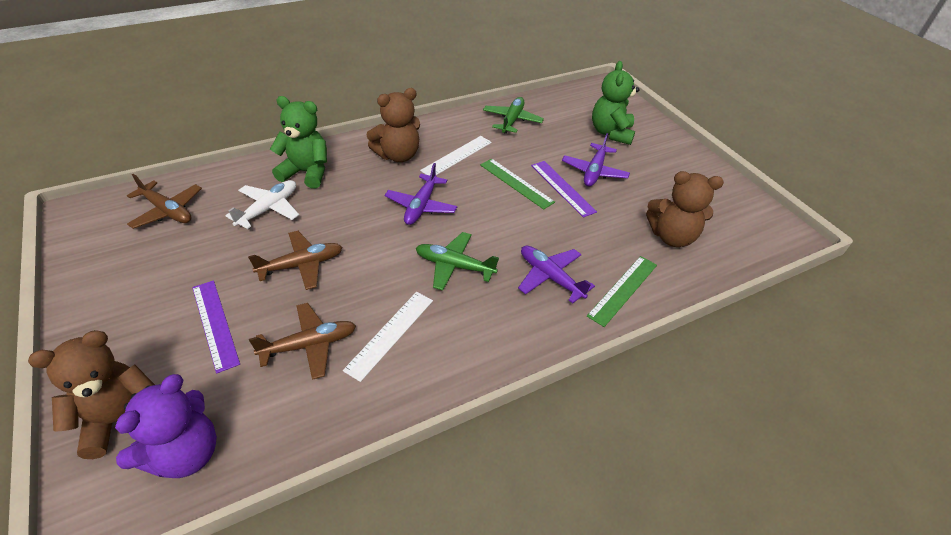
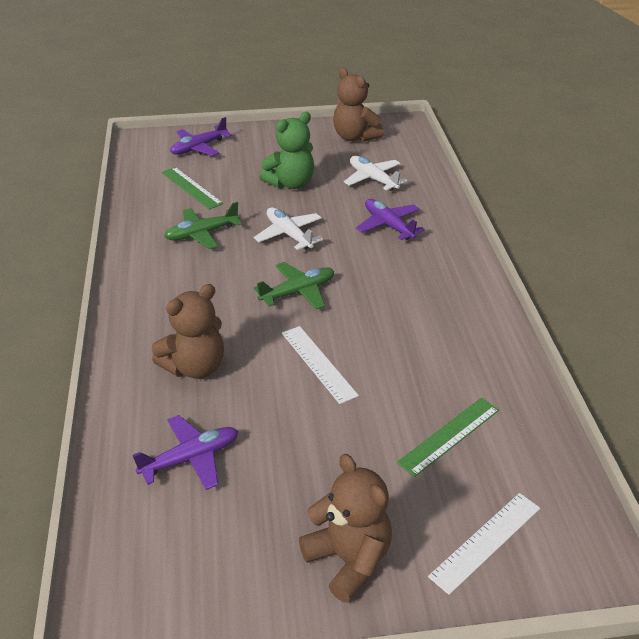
brown plane: 3 -> 0
green teddy bear: 2 -> 1
purple ruler: 2 -> 0
purple teddy bear: 1 -> 0
white plane: 1 -> 2

